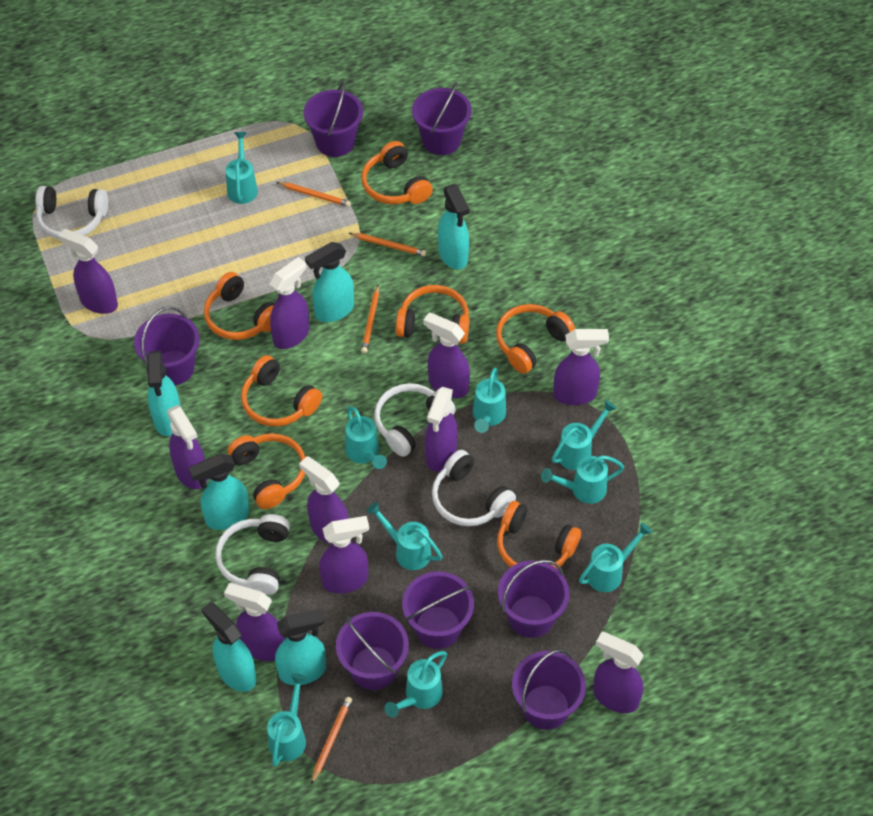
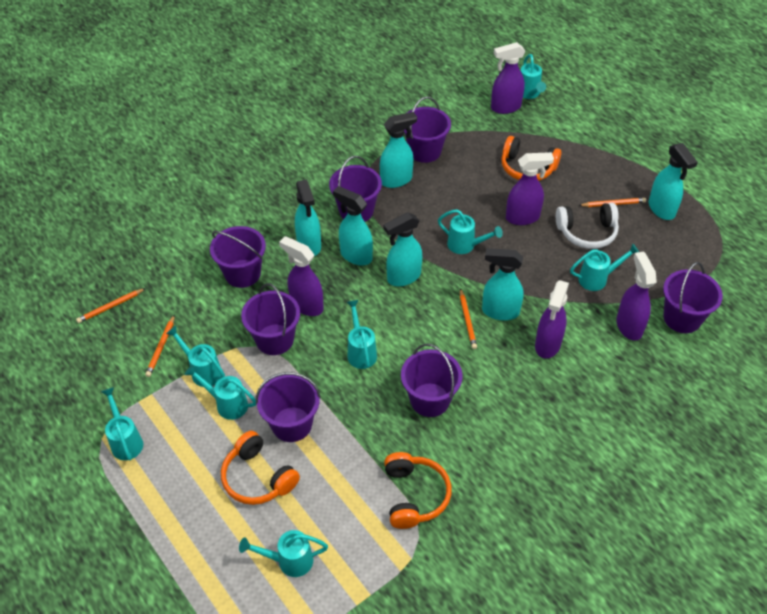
orange headphones: 7 -> 3
purple spray bottle: 10 -> 5
turquoise watering can: 9 -> 8
white headphones: 4 -> 1

